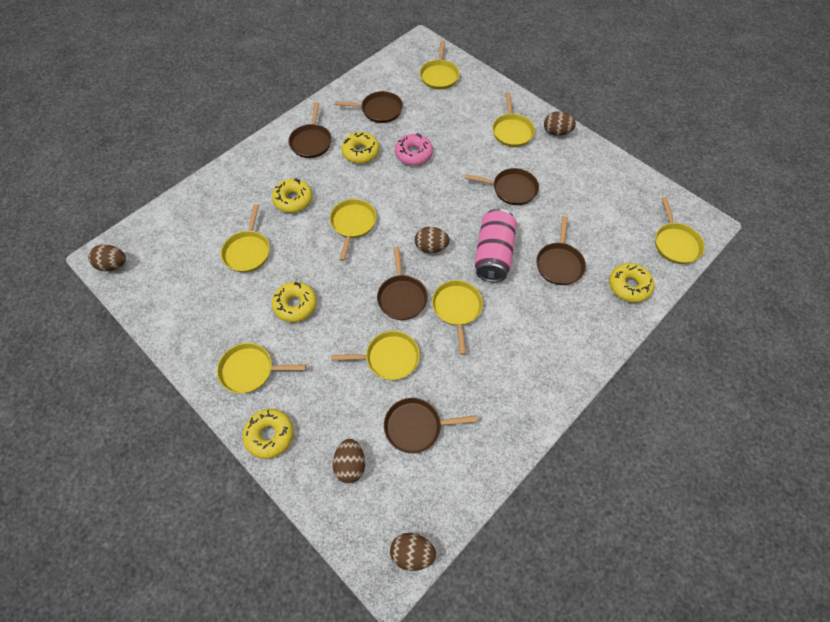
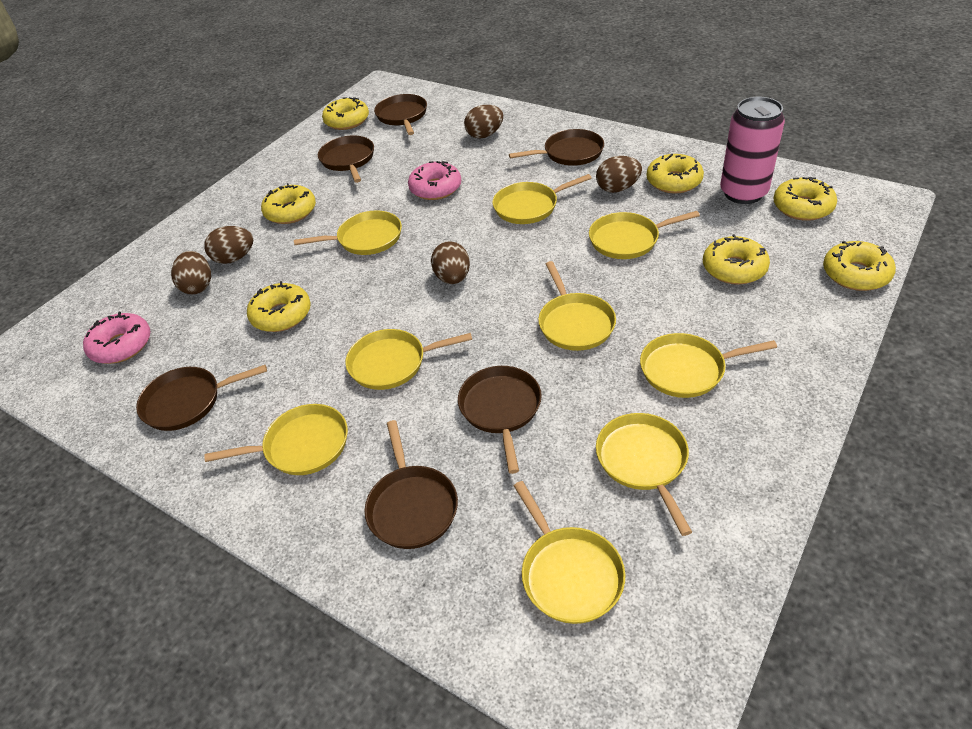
pink donut: 1 -> 2
yellow donut: 5 -> 7
yellow pan: 8 -> 9

